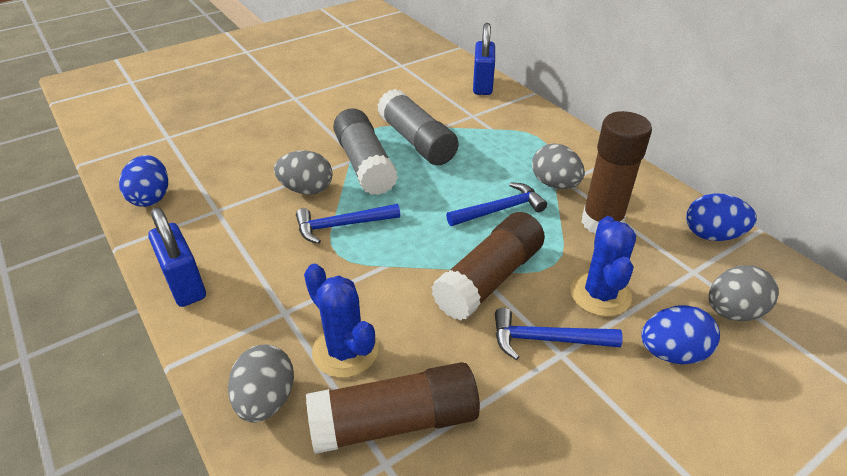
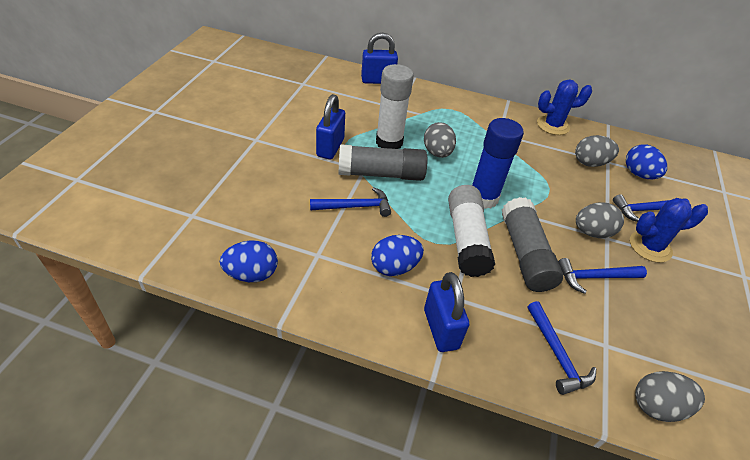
blue glue stick: 0 -> 1
blue hammer: 3 -> 4
blue padlock: 2 -> 3
brown glue stick: 3 -> 0
white glue stick: 0 -> 2

